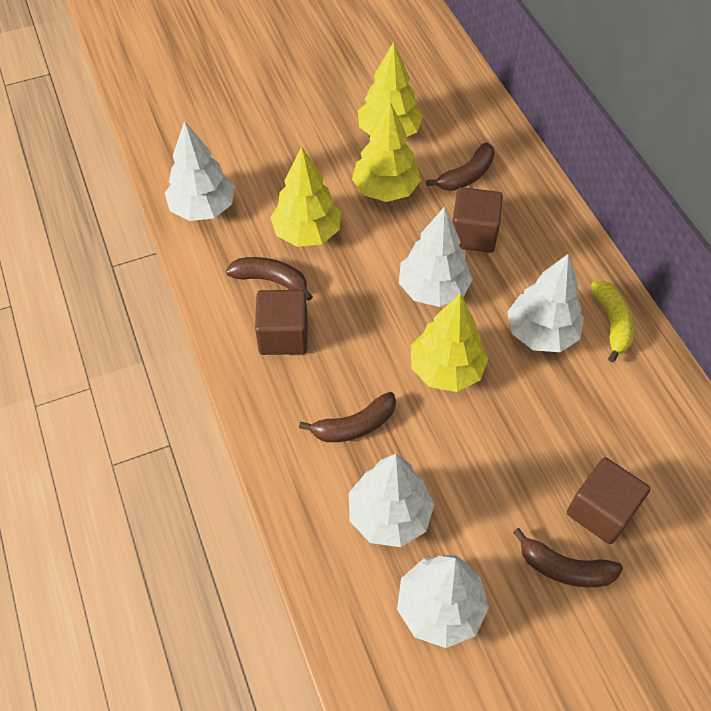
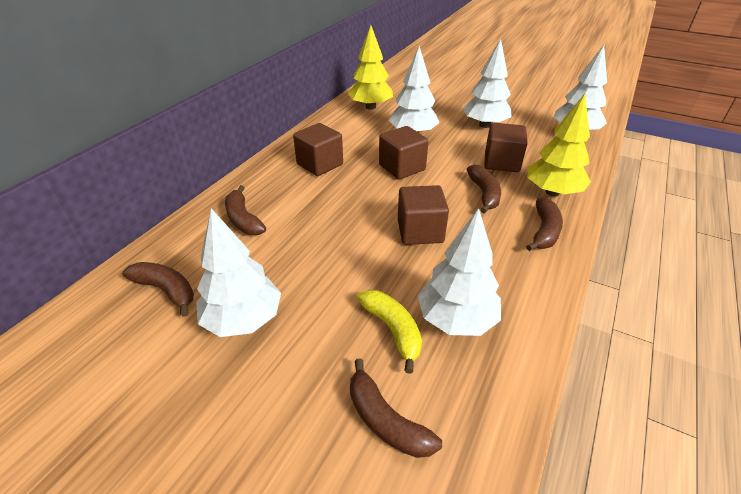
brown banana: 4 -> 5
brown cube: 3 -> 4
yellow tree: 4 -> 2

